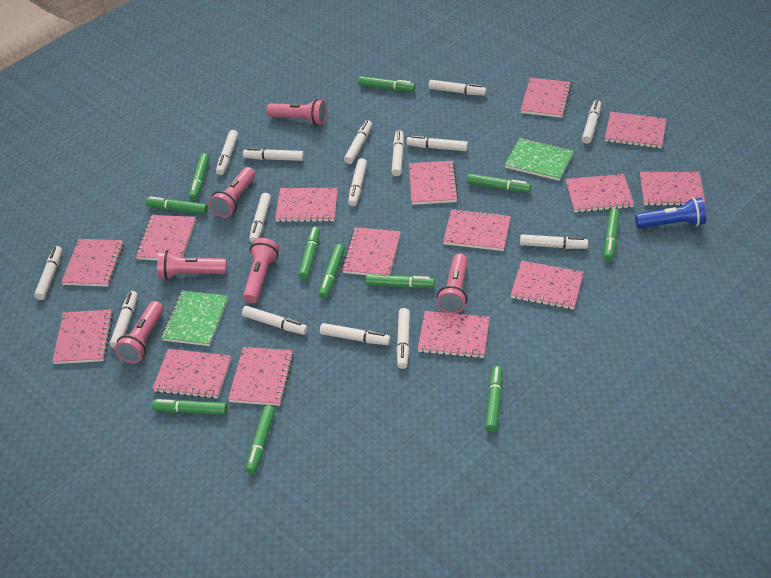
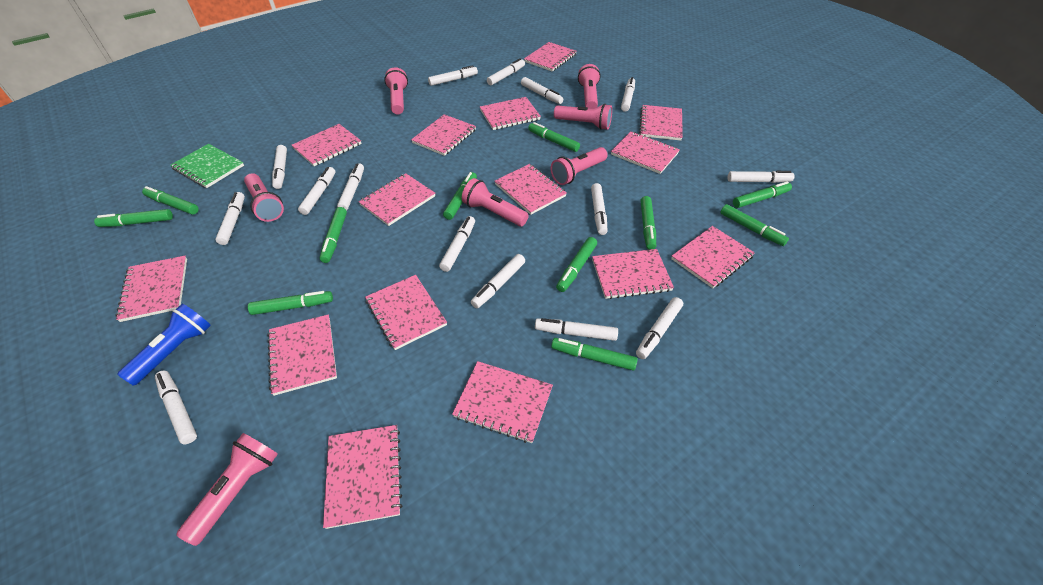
green notebook: 2 -> 1
pink flashlight: 6 -> 7

